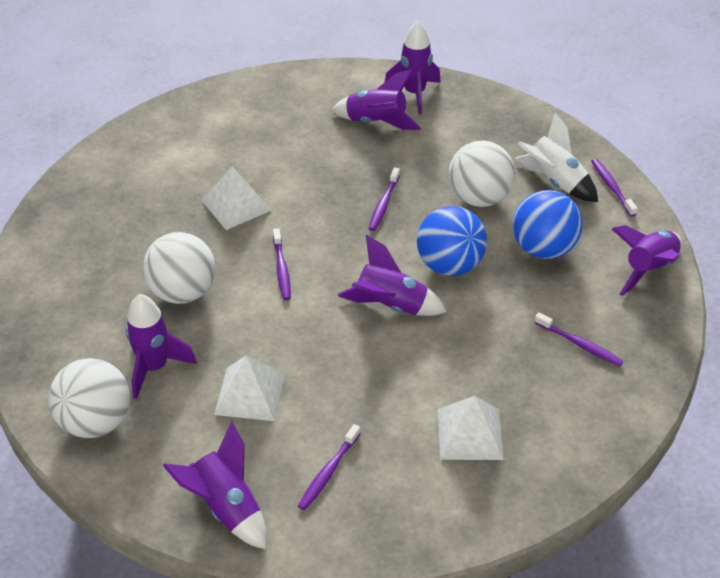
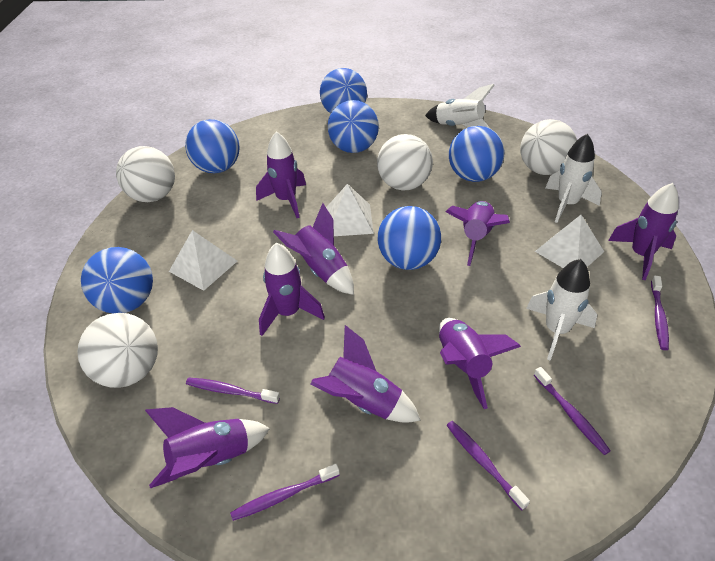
blue ball: 2 -> 6
purple rocket: 6 -> 8
white ball: 3 -> 4
white rocket: 1 -> 3

